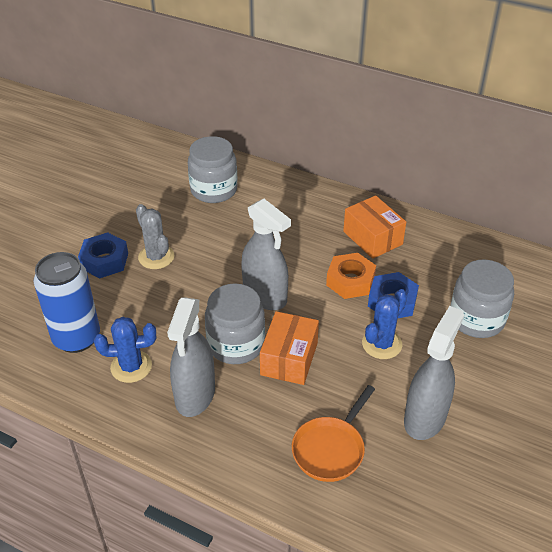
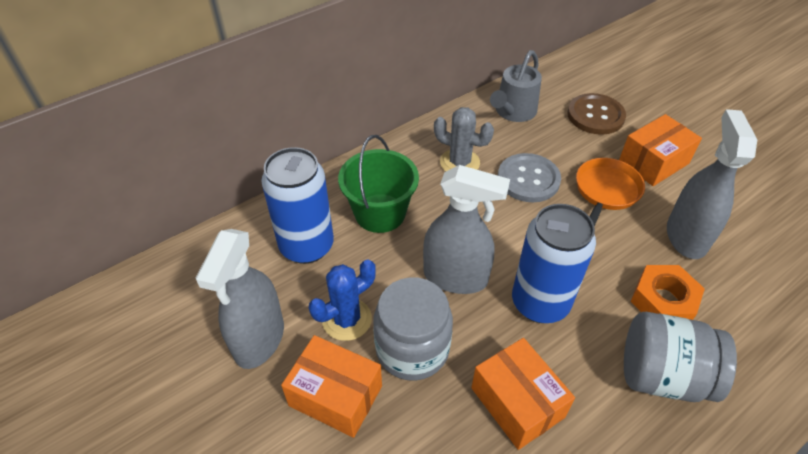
blue cactus: 2 -> 1
blue can: 1 -> 2
blue nut: 2 -> 0
brown button: 0 -> 1
green bucket: 0 -> 1
grey button: 0 -> 1
grey jar: 3 -> 2
grey watering can: 0 -> 1
orange box: 2 -> 3

